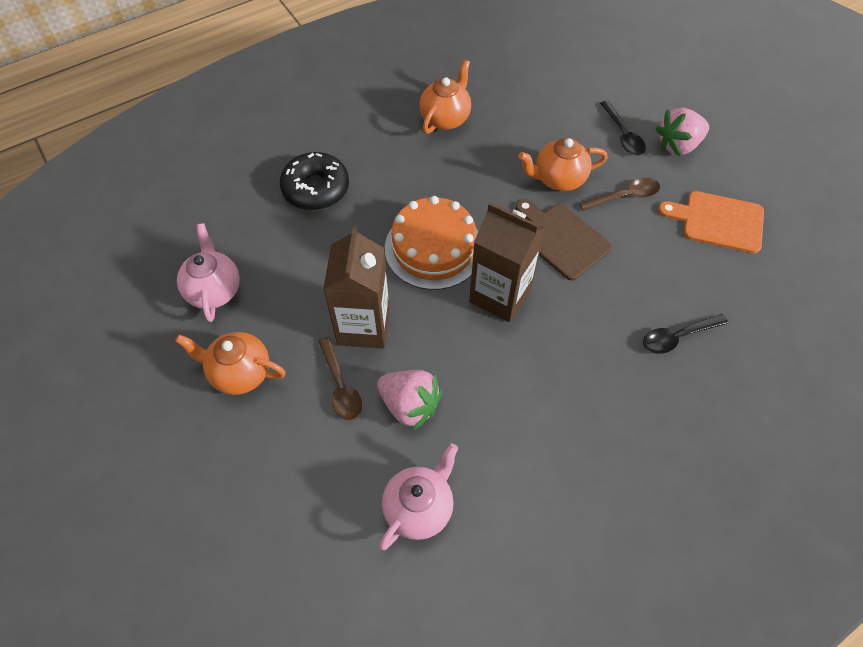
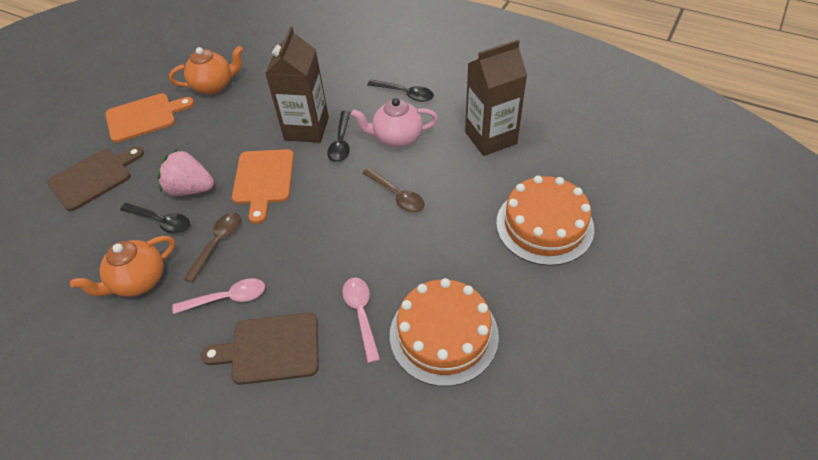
black donut: 1 -> 0
black spoon: 2 -> 3
brown cutting board: 1 -> 2
orange cake: 1 -> 2
orange cutting board: 1 -> 2
orange teapot: 3 -> 2
pink spoon: 0 -> 2
pink strawberry: 2 -> 1
pink teapot: 2 -> 1

